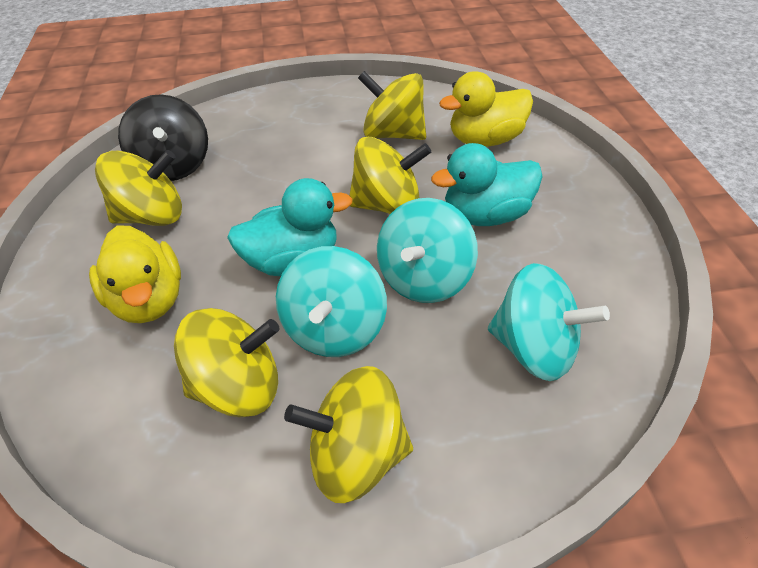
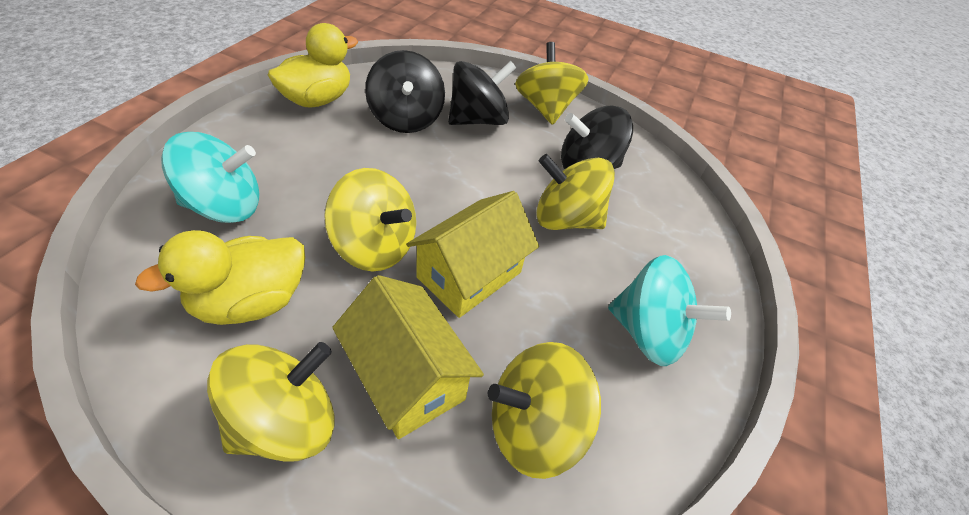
black spinning top: 1 -> 3
turquoise duck: 2 -> 0
turquoise spinning top: 3 -> 2
yellow house: 0 -> 2

